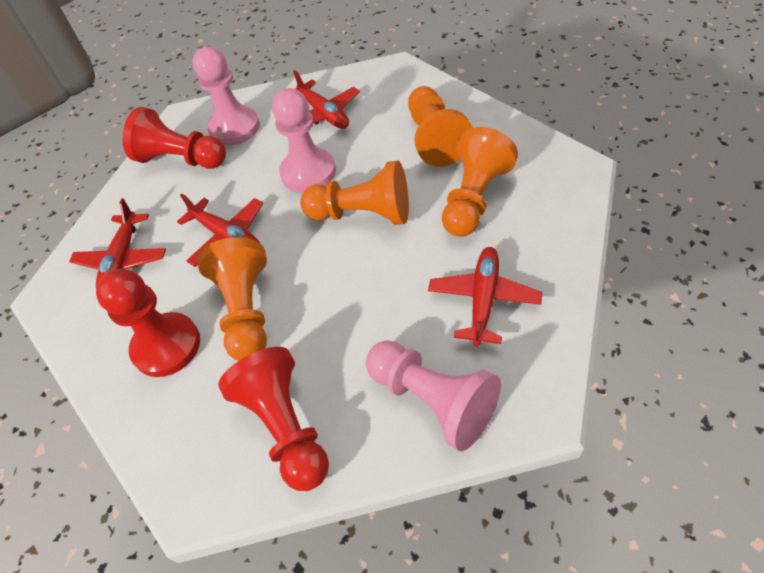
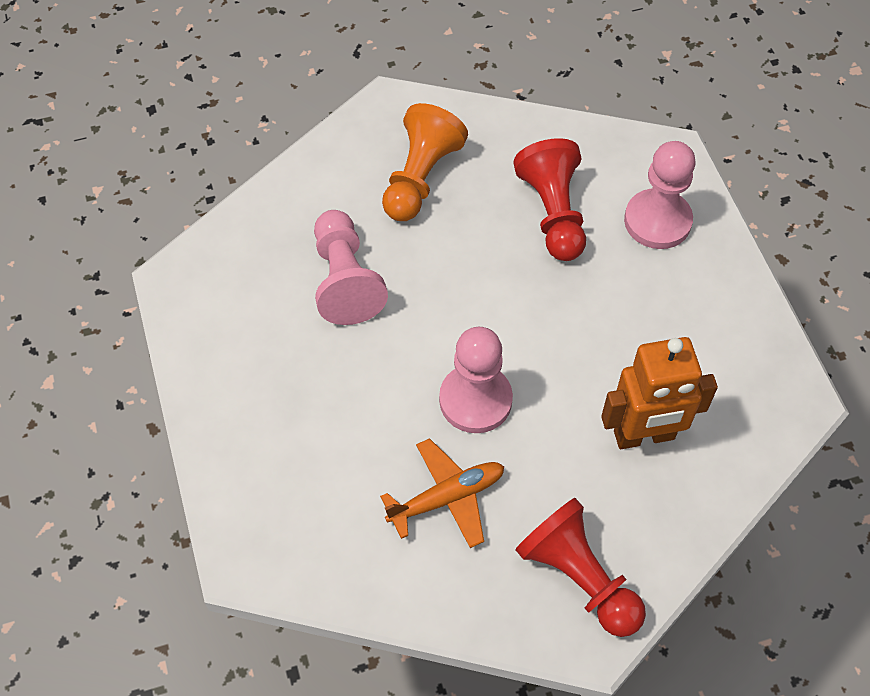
orange pawn: 4 -> 1
orange plane: 0 -> 1
orange robot: 0 -> 1
red pawn: 3 -> 2
red plane: 4 -> 0

